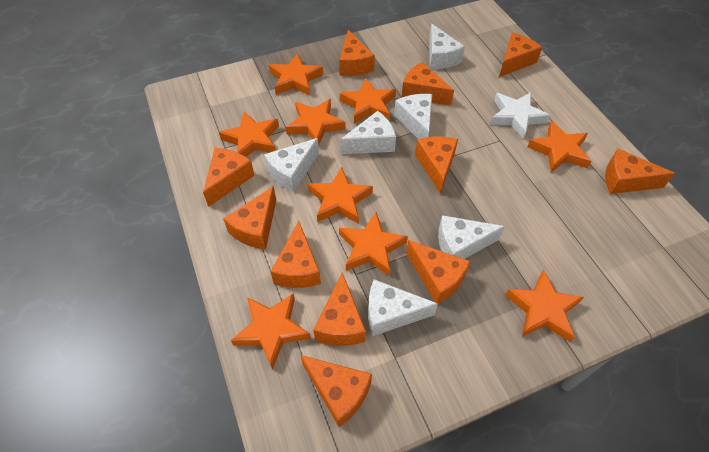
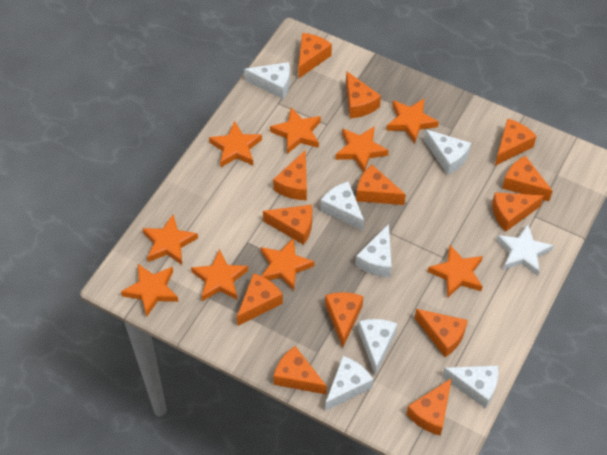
orange cheese: 11 -> 13
white cheese: 6 -> 7

